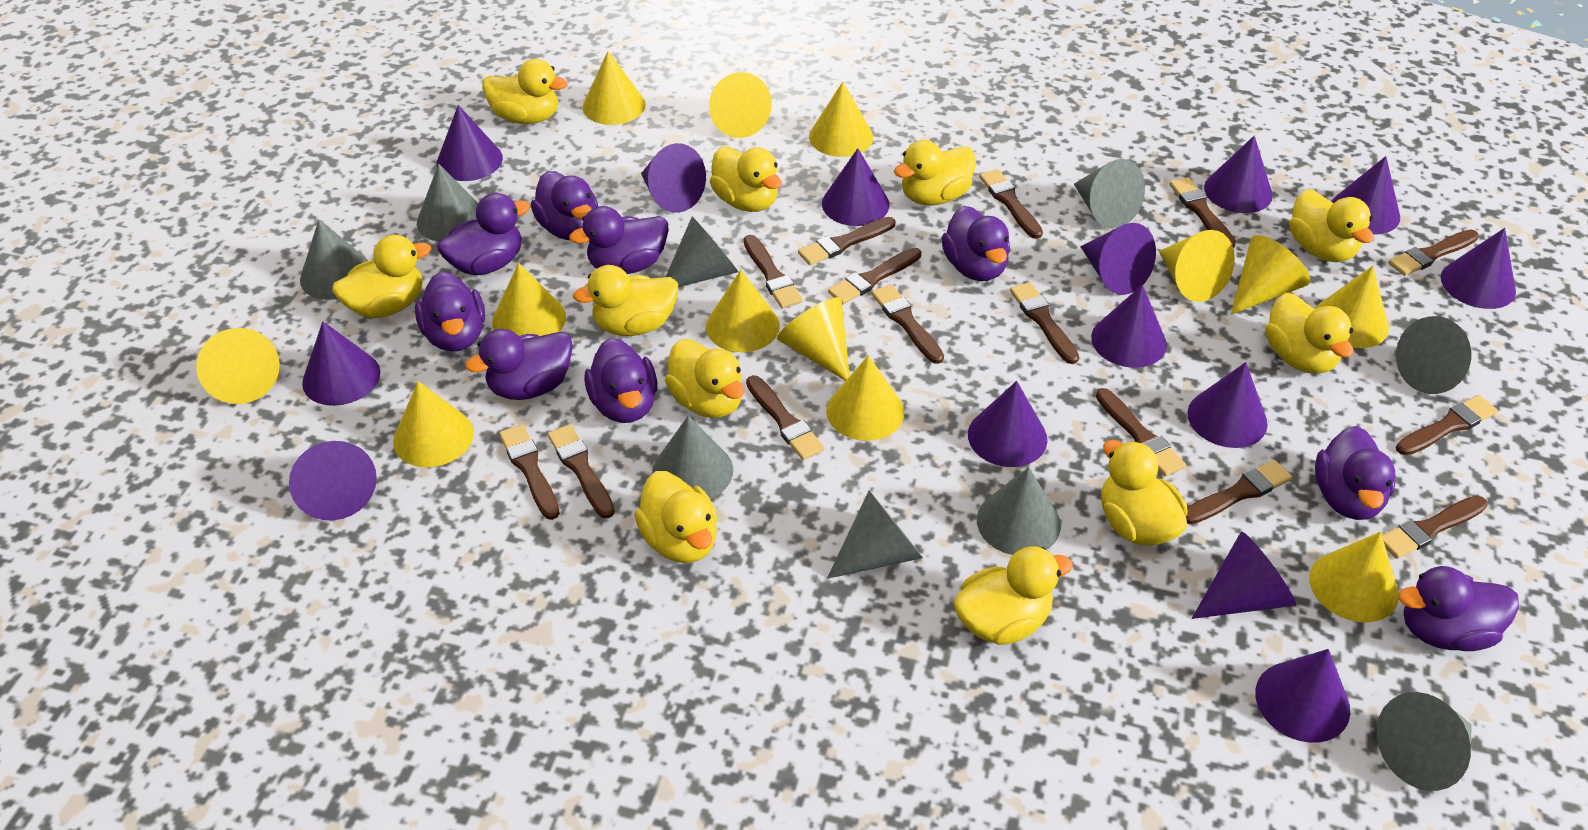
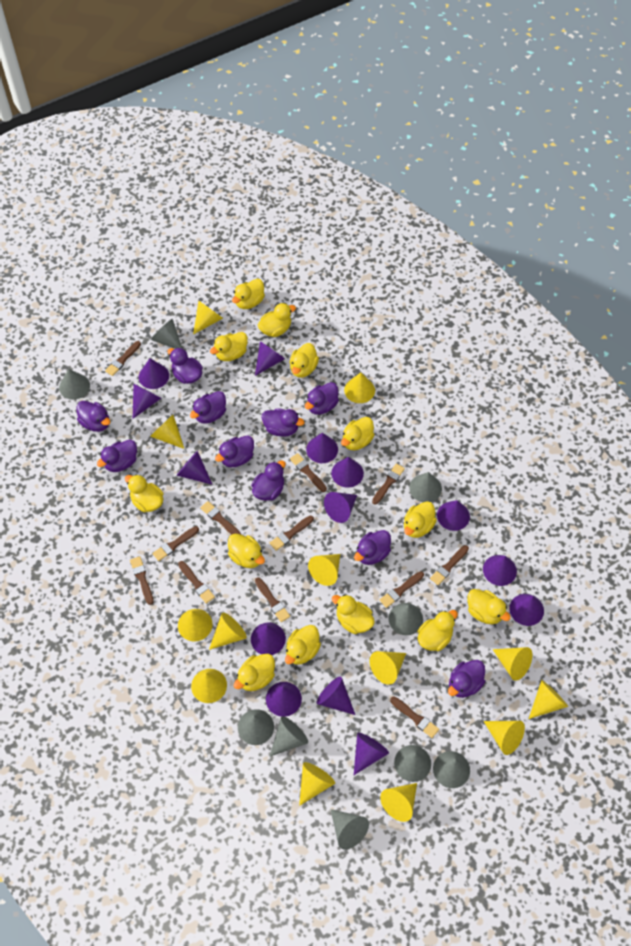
brown brush: 15 -> 12
purple duck: 9 -> 10
yellow duck: 11 -> 13

